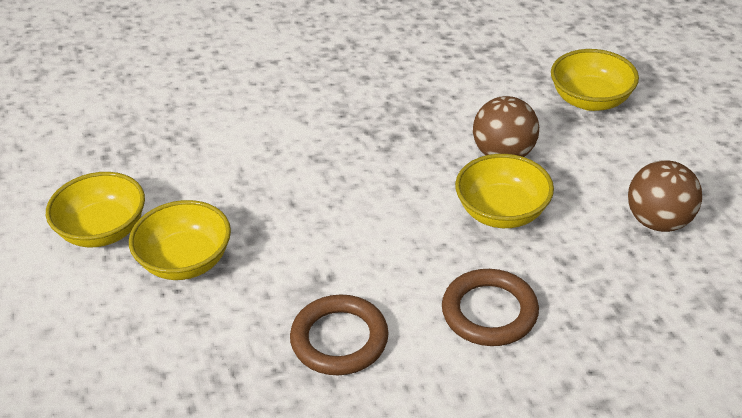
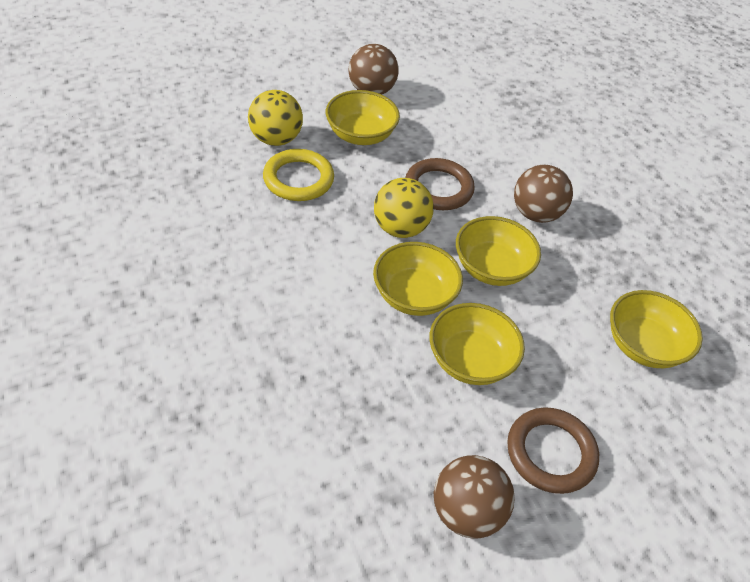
brown ball: 2 -> 3
yellow ball: 0 -> 2
yellow bowl: 4 -> 5
yellow ring: 0 -> 1

